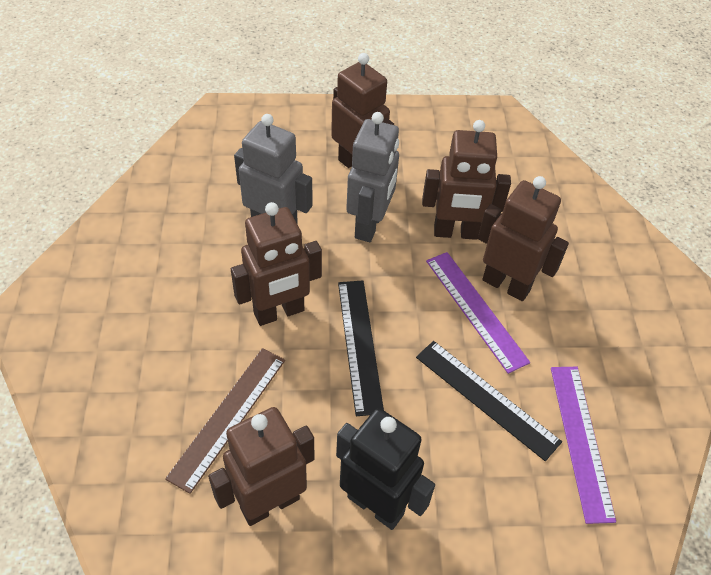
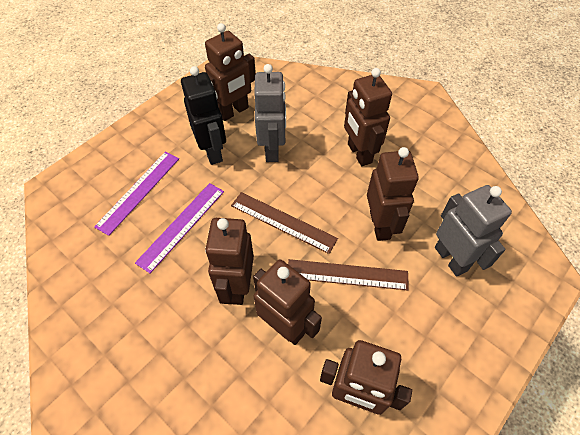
black ruler: 2 -> 0
brown robot: 5 -> 6
brown ruler: 1 -> 2

